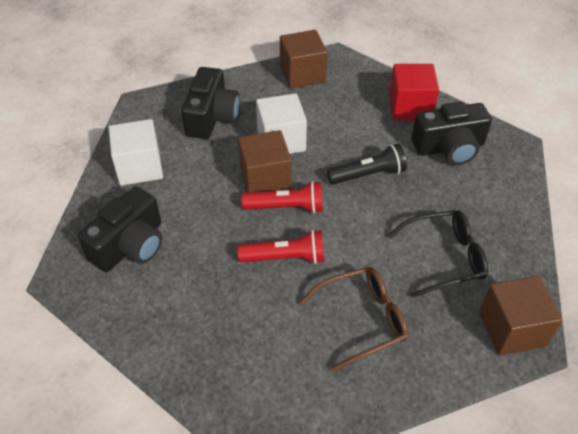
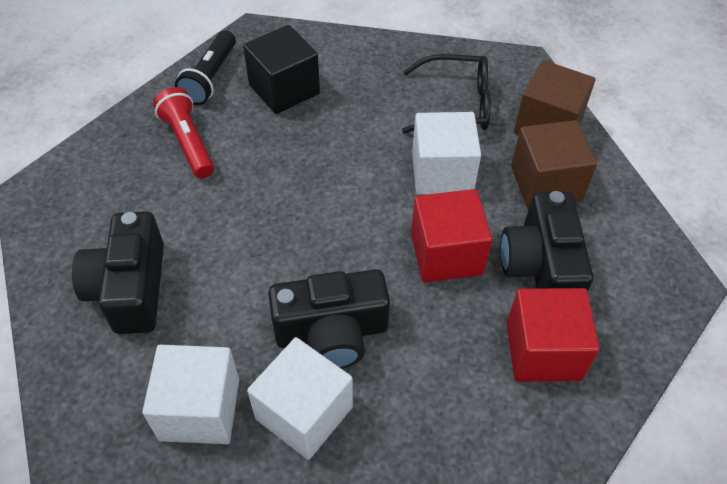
black cube: 0 -> 1
brown cube: 3 -> 2
brown glasses: 1 -> 0
red cube: 1 -> 2
red flashlight: 2 -> 1
white cube: 2 -> 3

